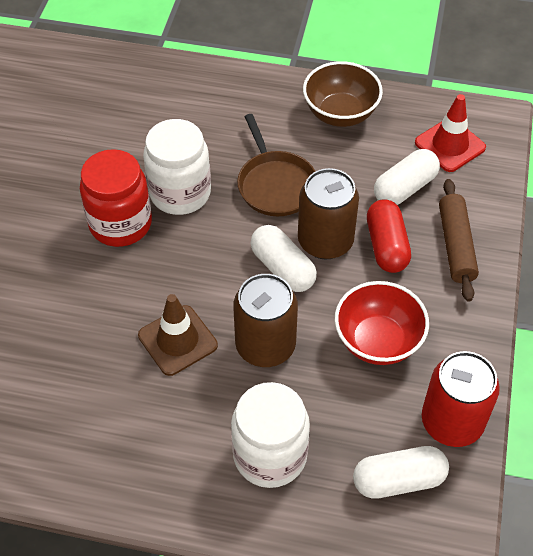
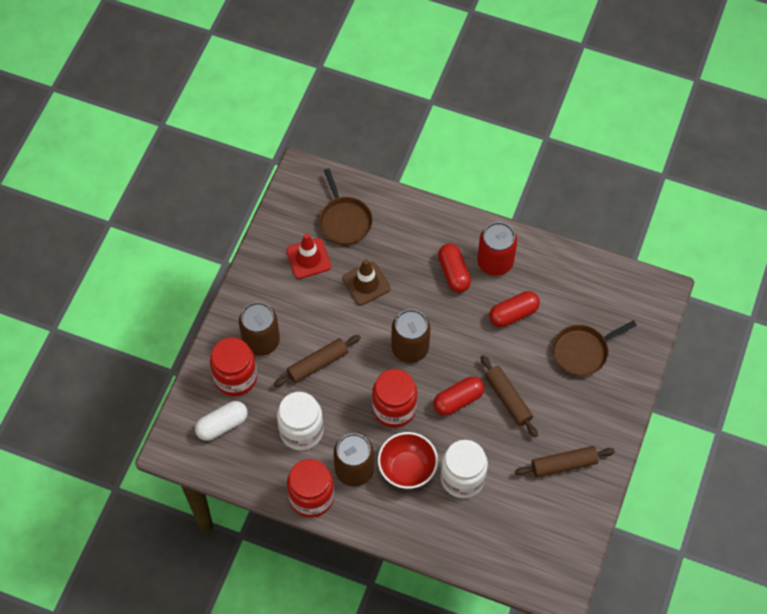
brown bowl: 1 -> 0
brown can: 2 -> 3
brown pan: 1 -> 2
brown rolling pin: 1 -> 3
red capsule: 1 -> 3
red jar: 1 -> 3
white capsule: 3 -> 1

